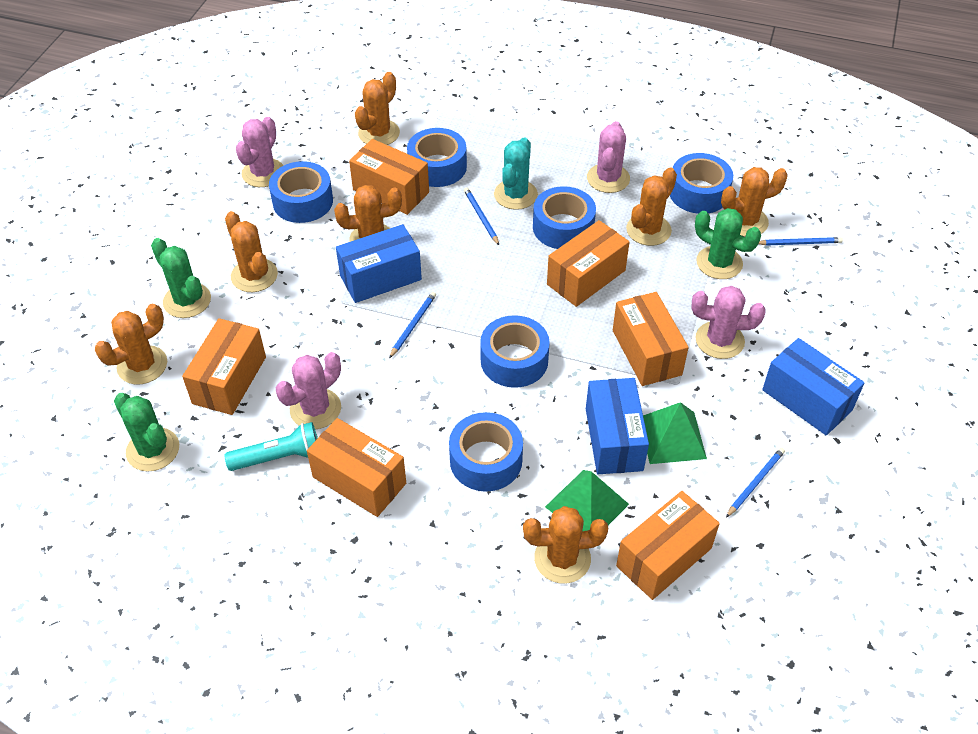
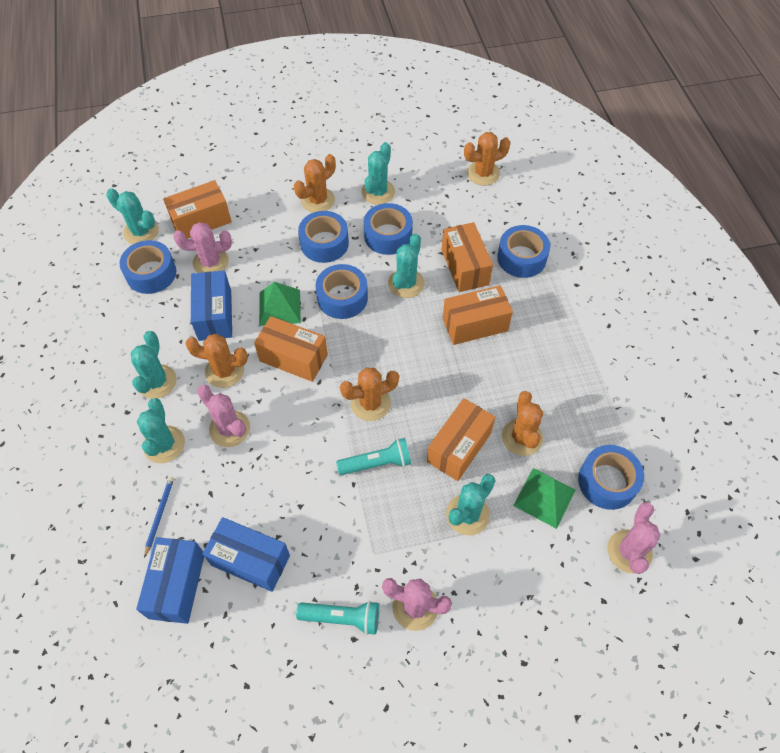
blue pencil: 4 -> 1
green cactus: 3 -> 0
orange box: 6 -> 5
orange cactus: 7 -> 5
turquoise cactus: 1 -> 6
turquoise flashlight: 1 -> 2

